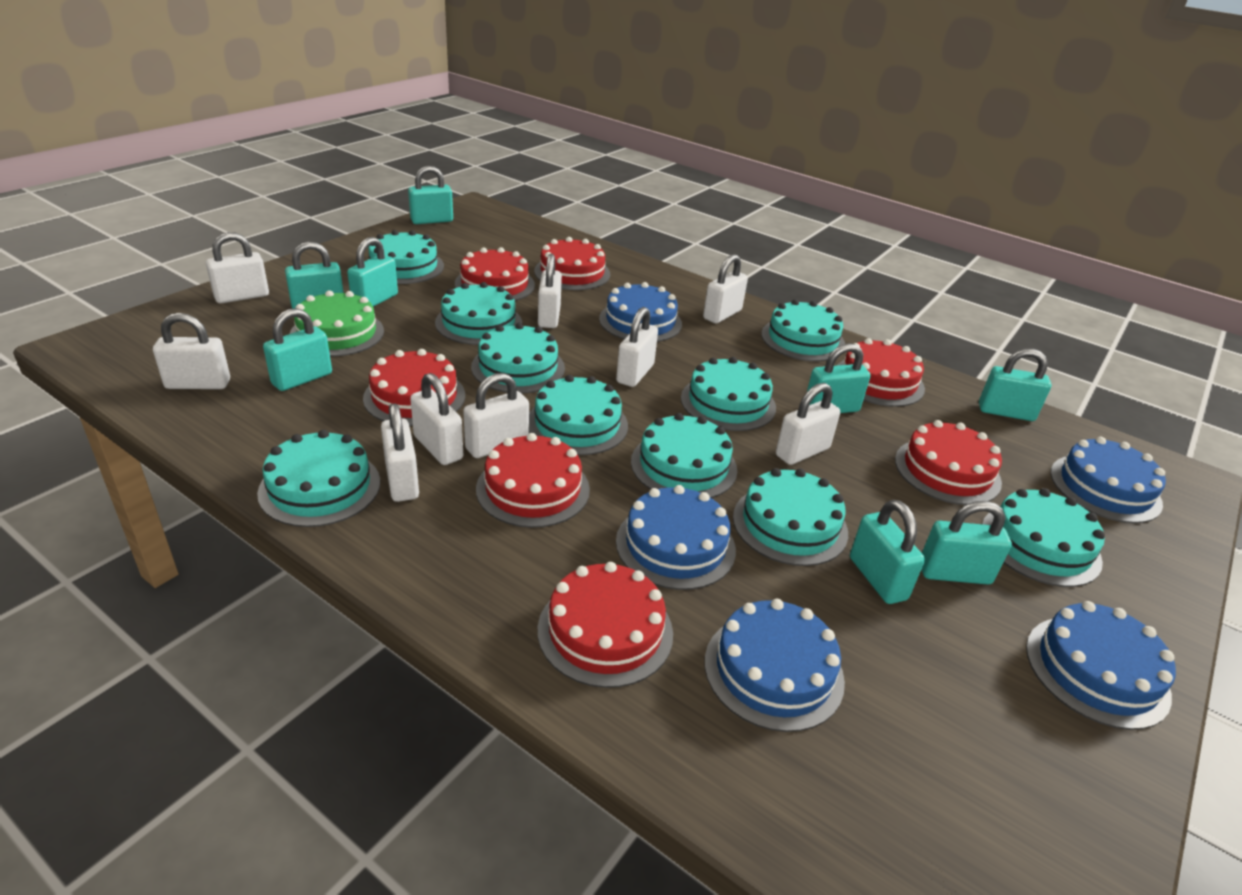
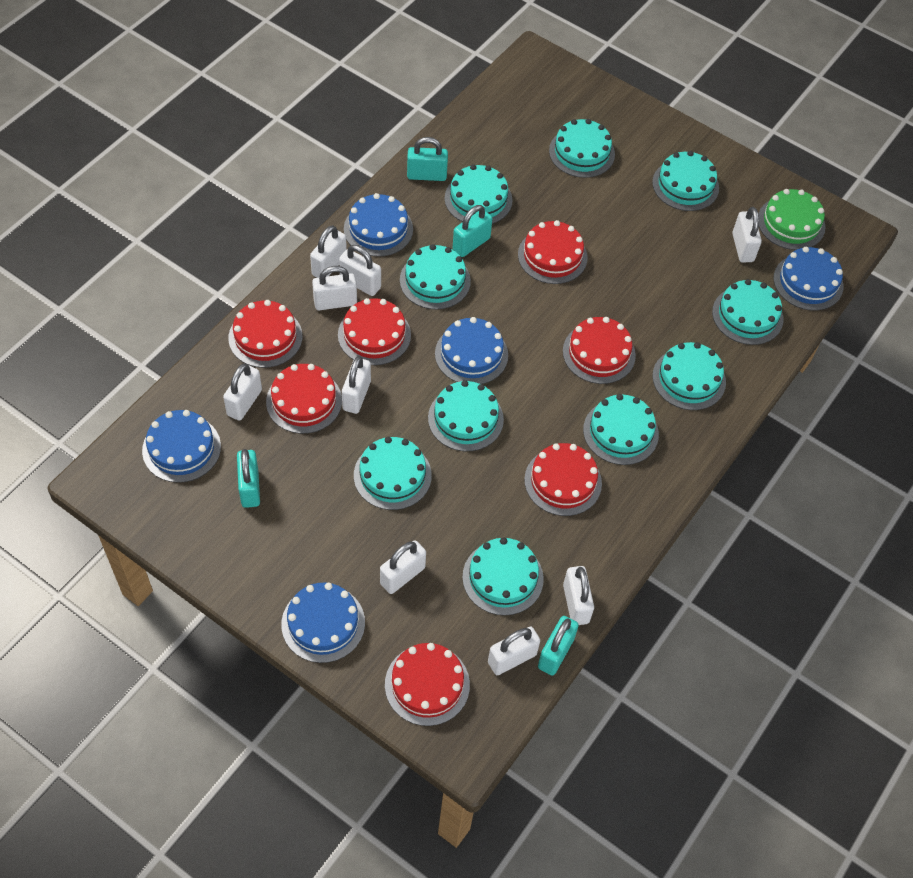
turquoise padlock: 8 -> 4

